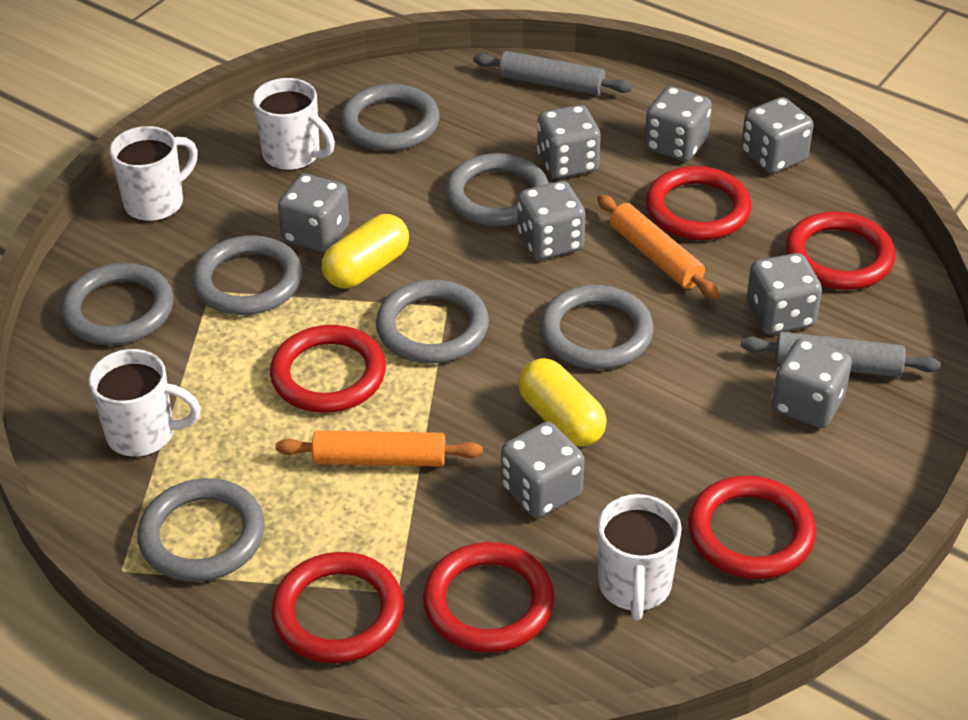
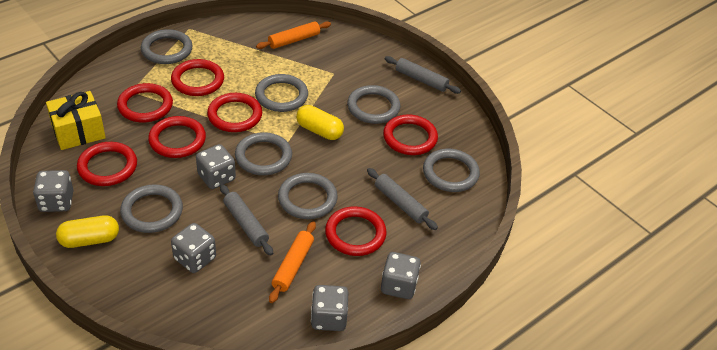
grey dice: 8 -> 5
grey rolling pin: 2 -> 3
red ring: 6 -> 7
white mug: 4 -> 0
yellow gift: 0 -> 1

